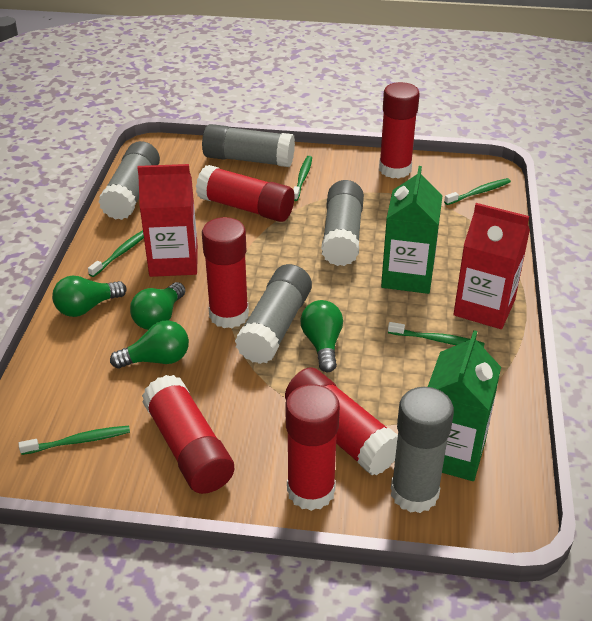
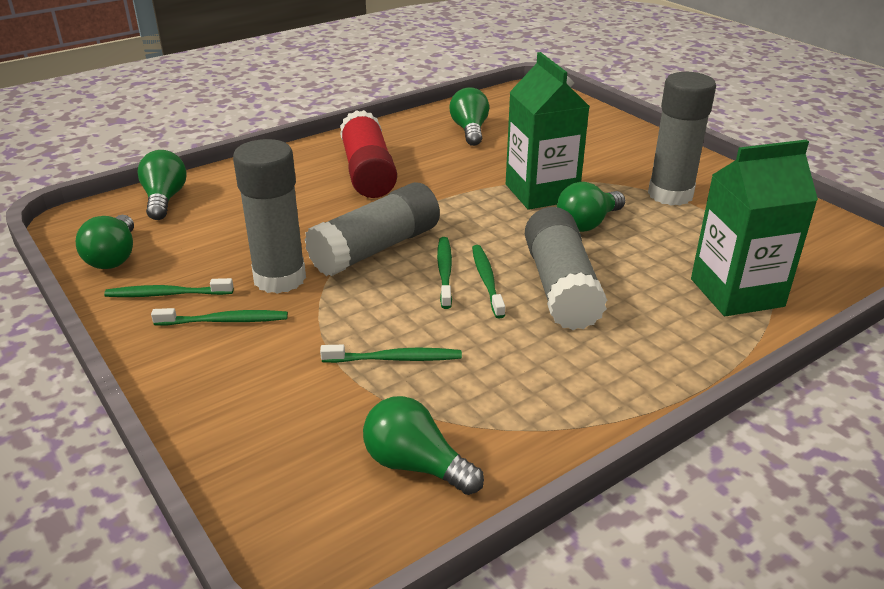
green light bulb: 4 -> 5
grey glue stick: 5 -> 4
red carton: 2 -> 0
red glue stick: 6 -> 1

